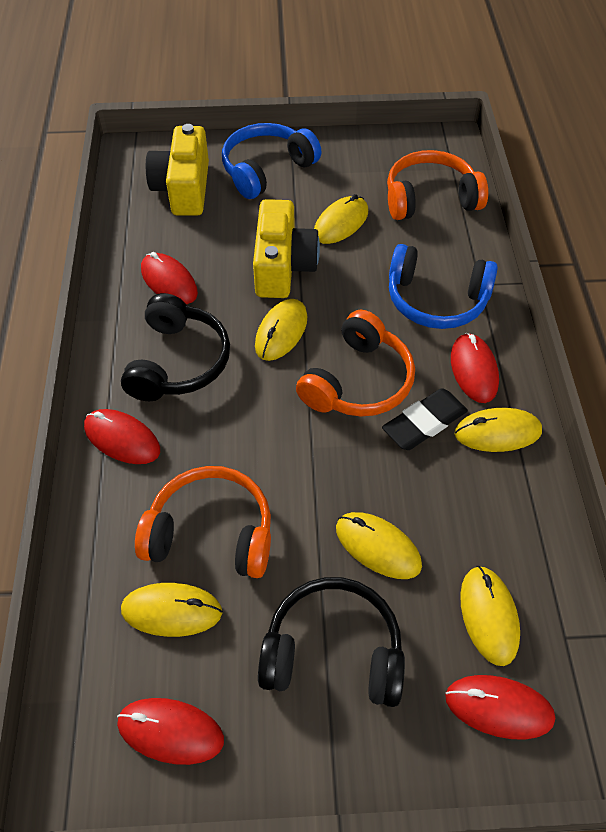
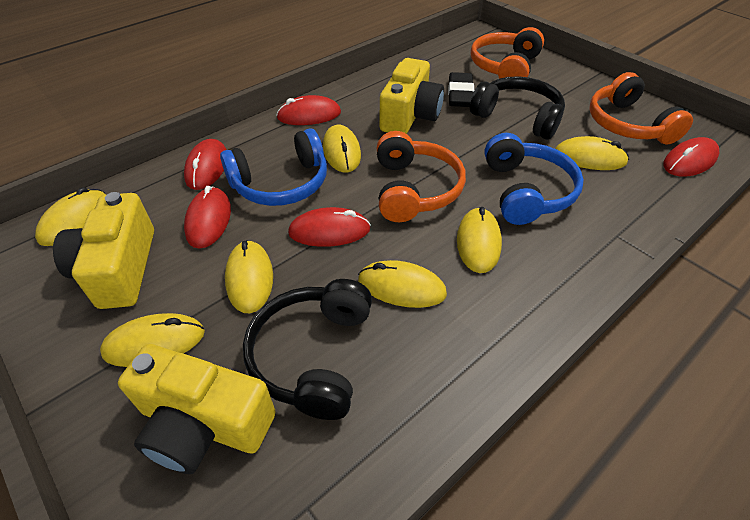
yellow camera: 2 -> 3
yellow mouse: 6 -> 7

